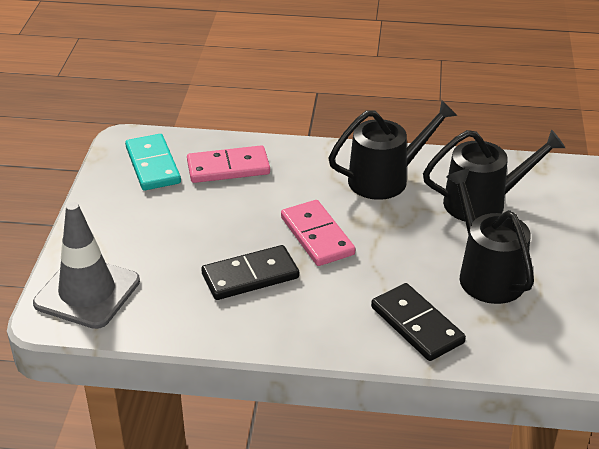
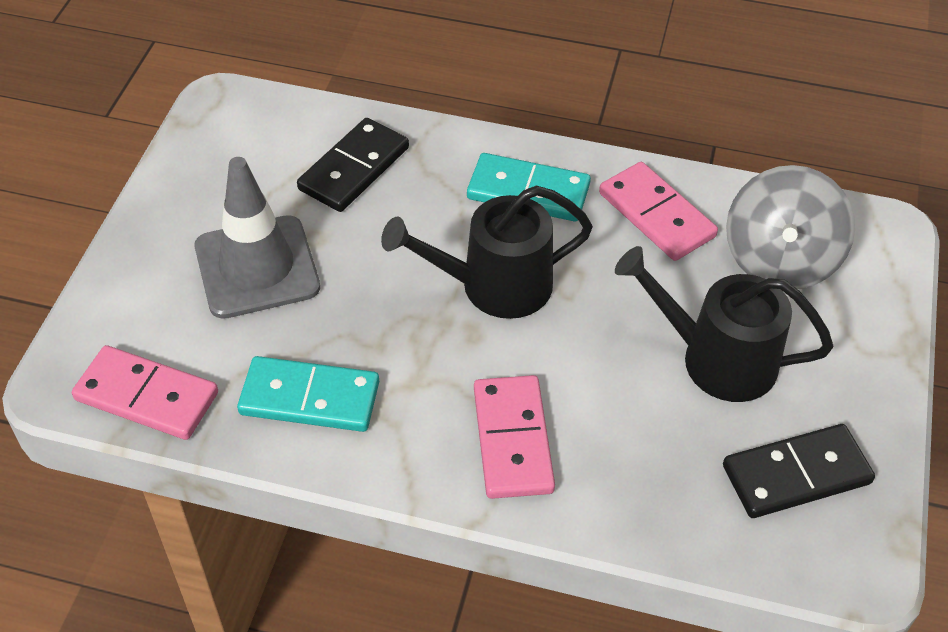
black watering can: 3 -> 2
grey spinning top: 0 -> 1
pink domino: 2 -> 3
turquoise domino: 1 -> 2

